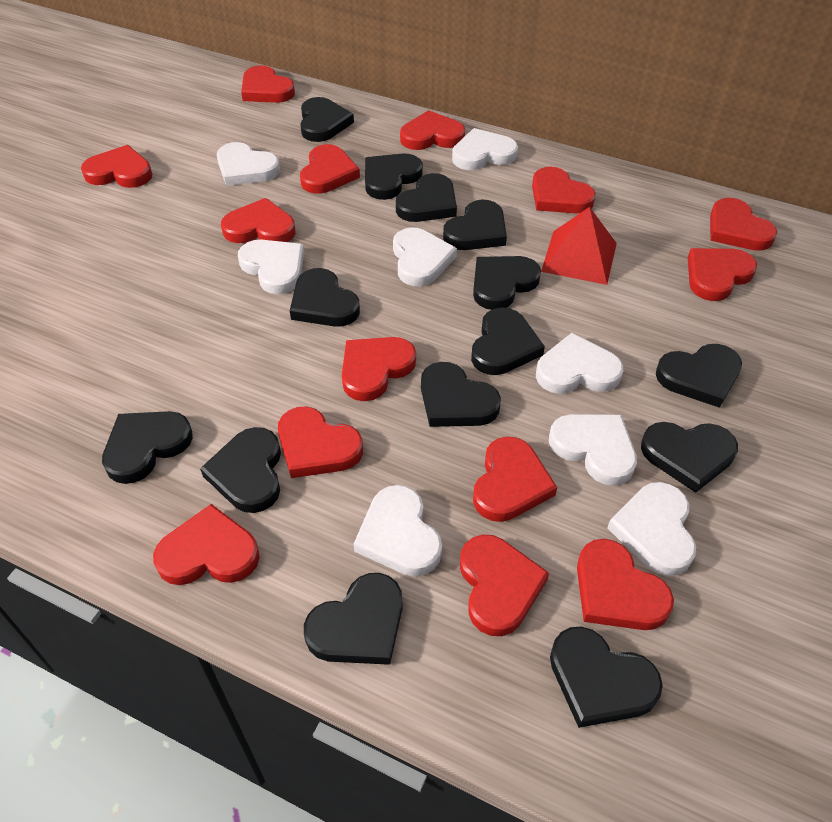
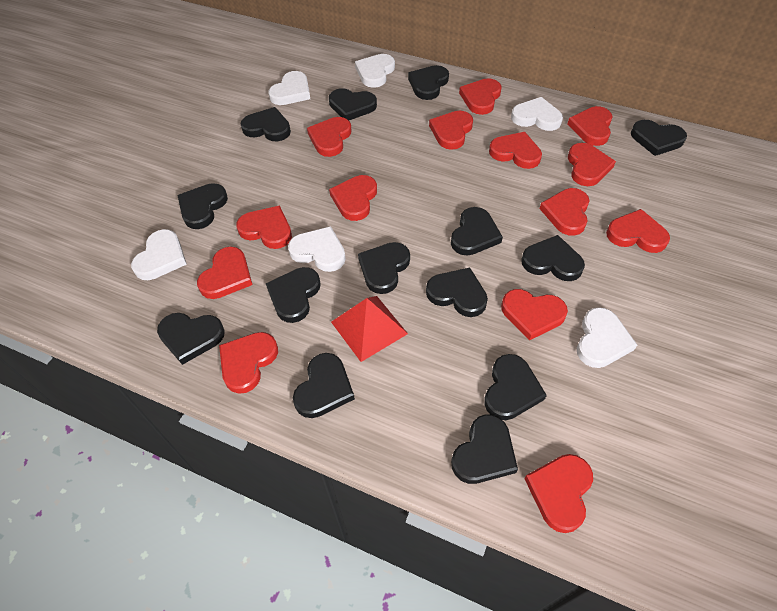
white heart: 8 -> 6

